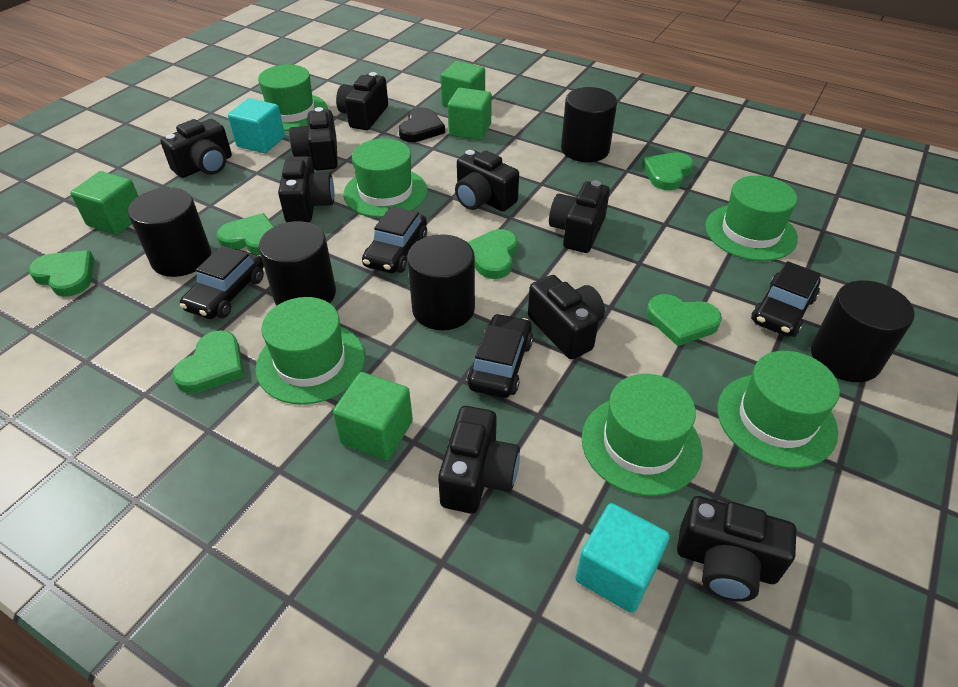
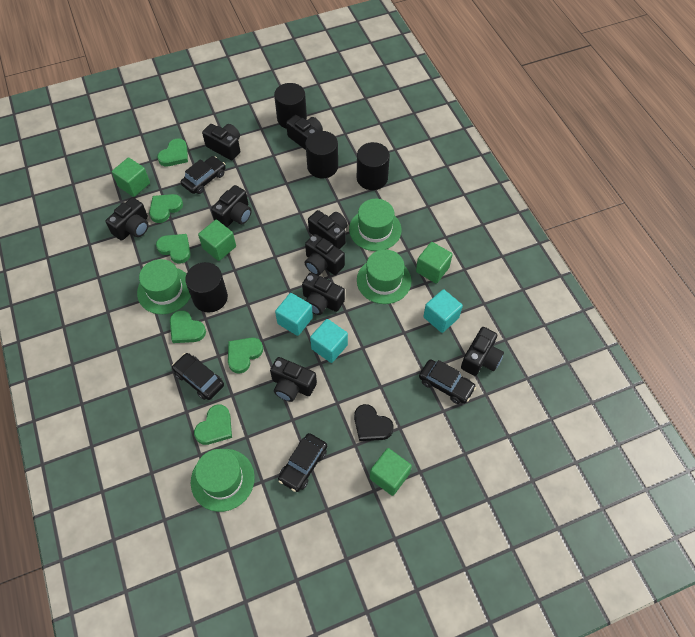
black cylinder: 5 -> 4
green hat: 6 -> 4
turquoise cube: 2 -> 3

